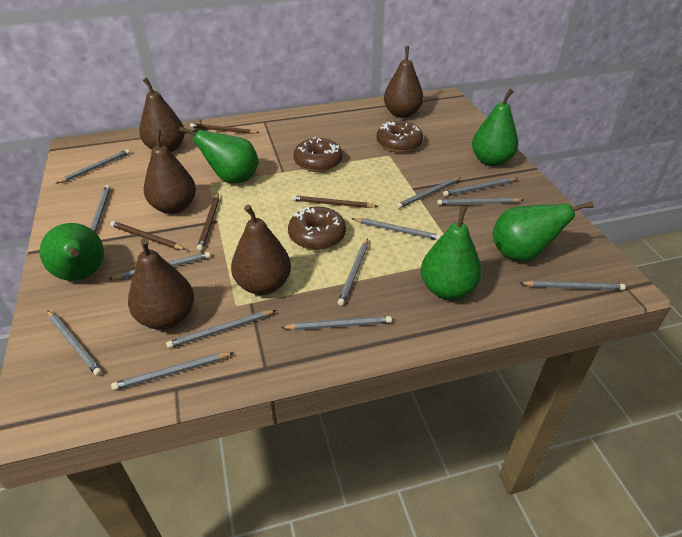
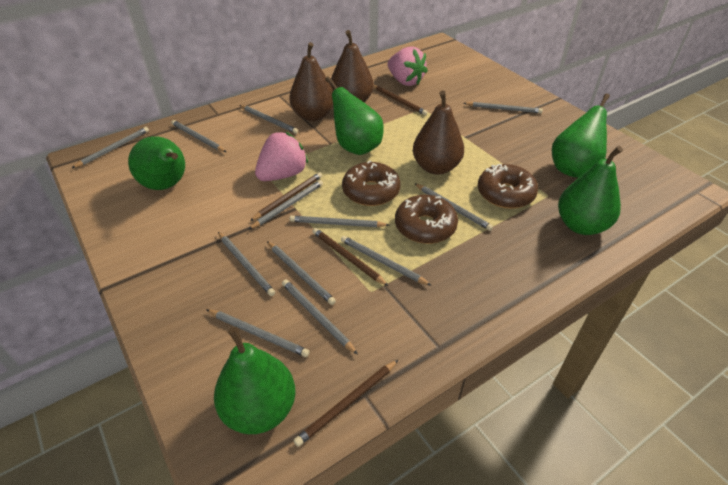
brown pear: 5 -> 3
grey pencil: 13 -> 12
pink strawberry: 0 -> 2

